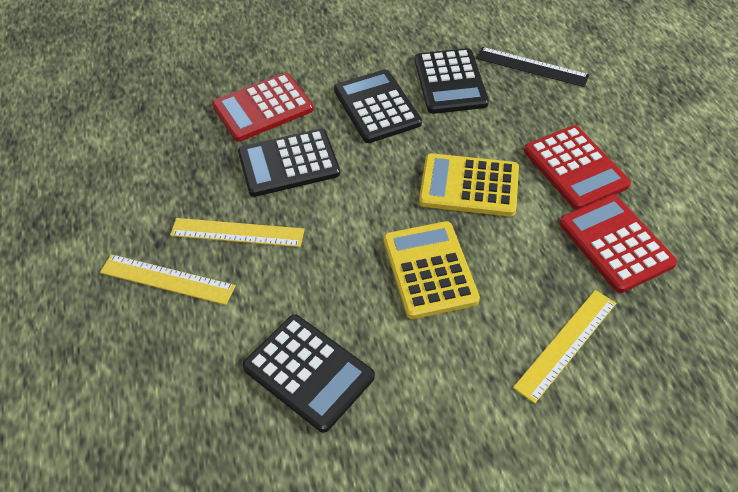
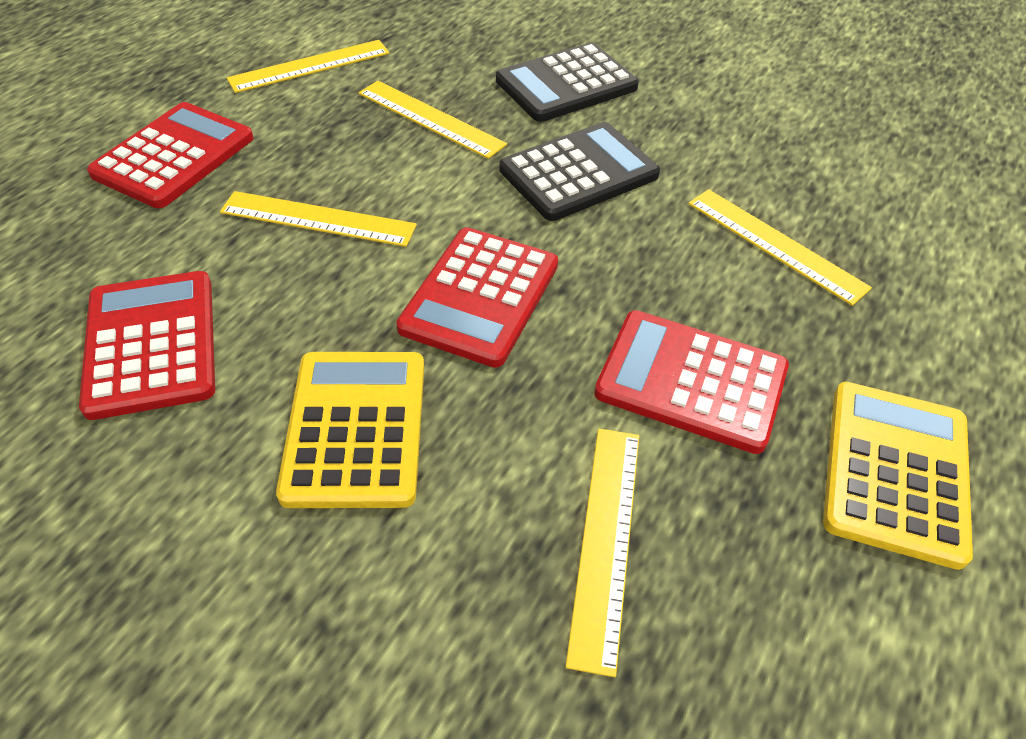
black calculator: 4 -> 2
black ruler: 1 -> 0
red calculator: 3 -> 4
yellow ruler: 3 -> 5

